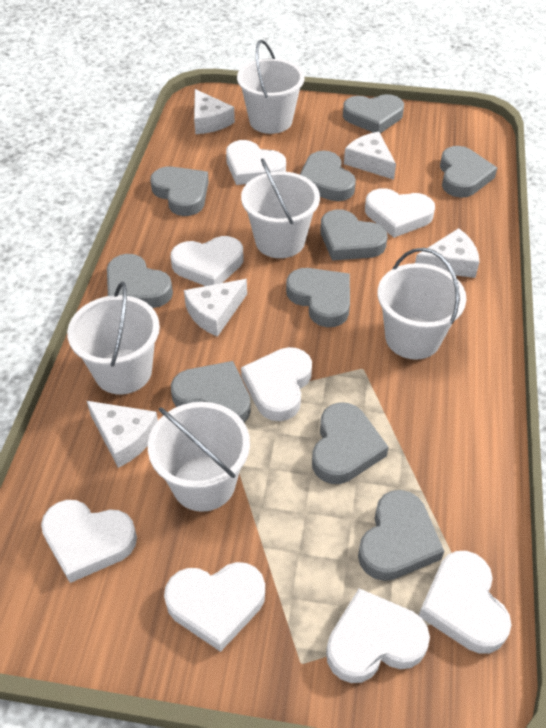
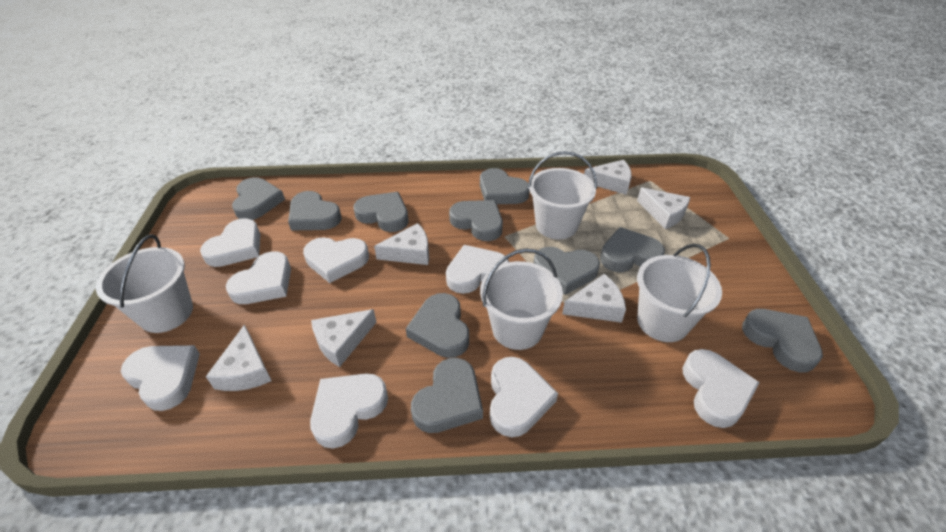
white bucket: 5 -> 4
white cheese: 5 -> 6

